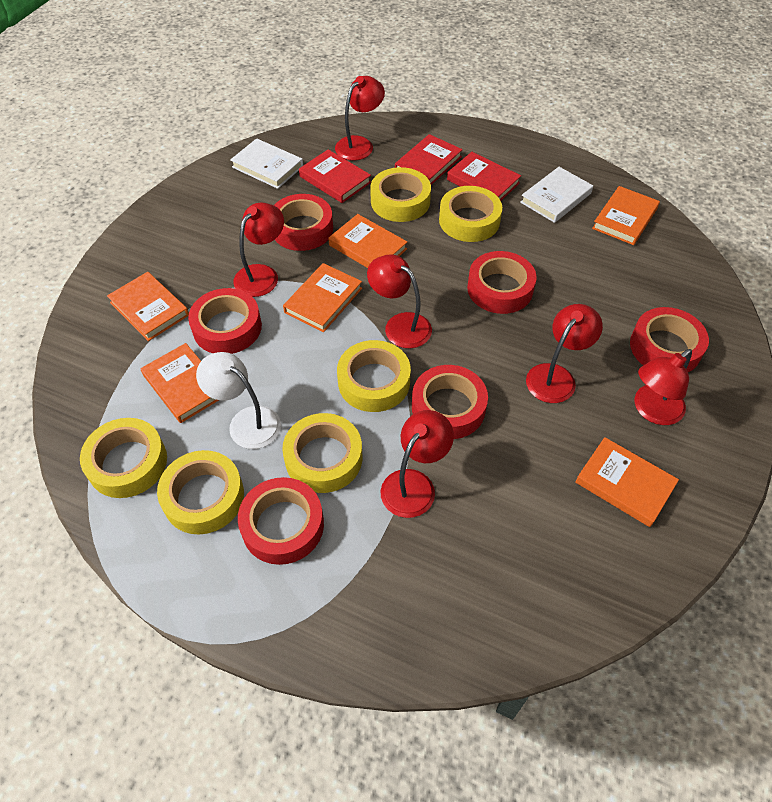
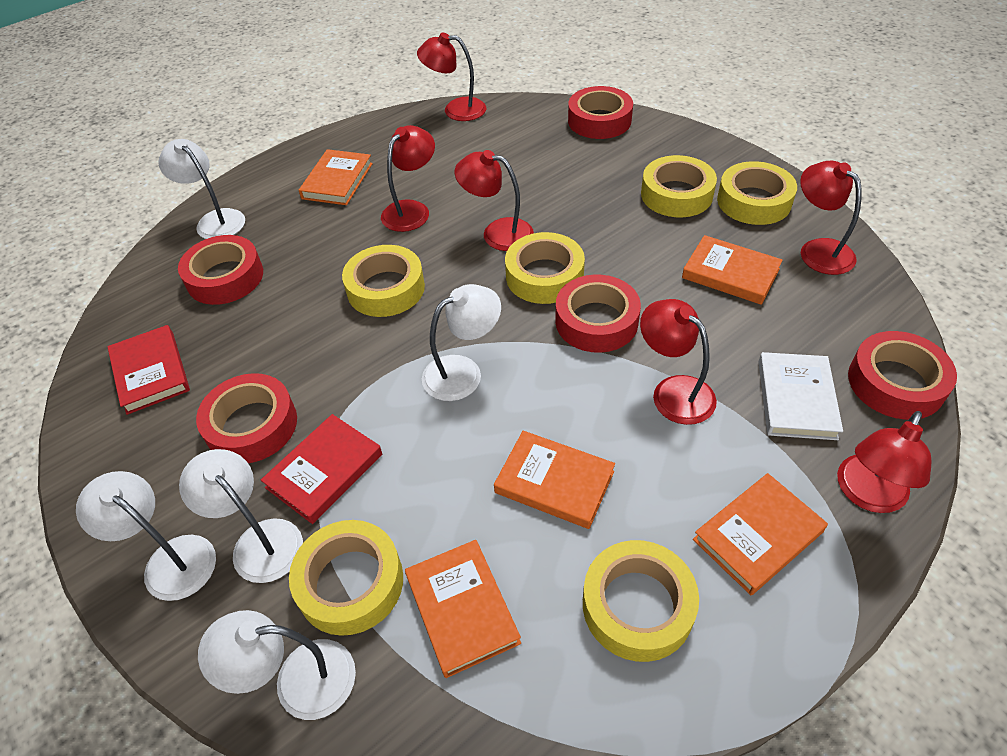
orange book: 6 -> 5
red book: 3 -> 2
red tape: 6 -> 5
white book: 2 -> 1
white lamp: 1 -> 5

